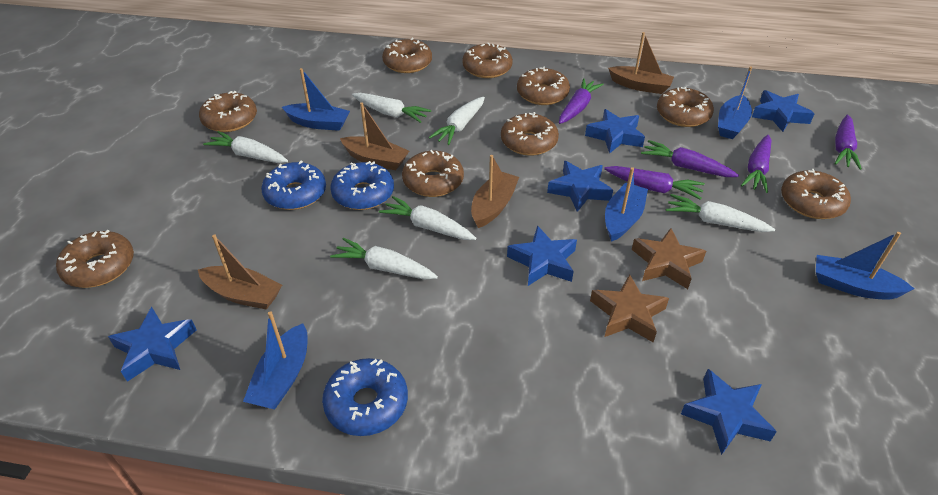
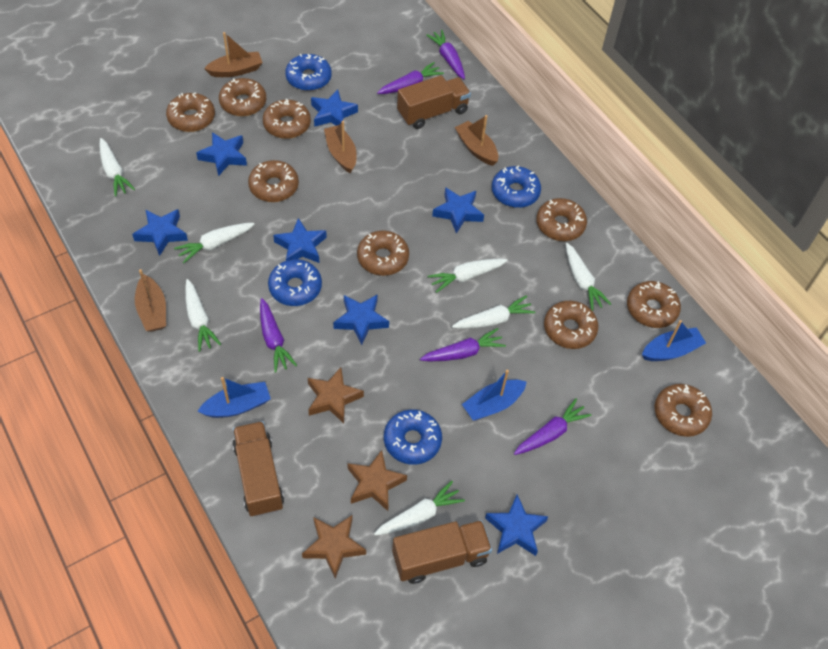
blue boat: 5 -> 3
blue donut: 3 -> 4
blue star: 6 -> 7
brown star: 2 -> 3
brown truck: 0 -> 3
white carrot: 6 -> 7

